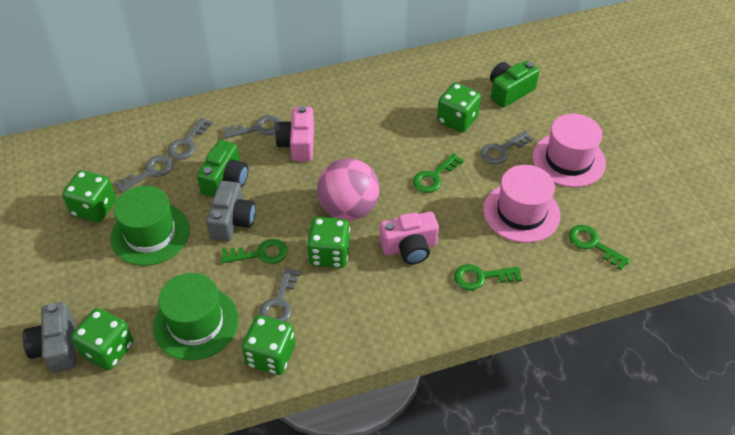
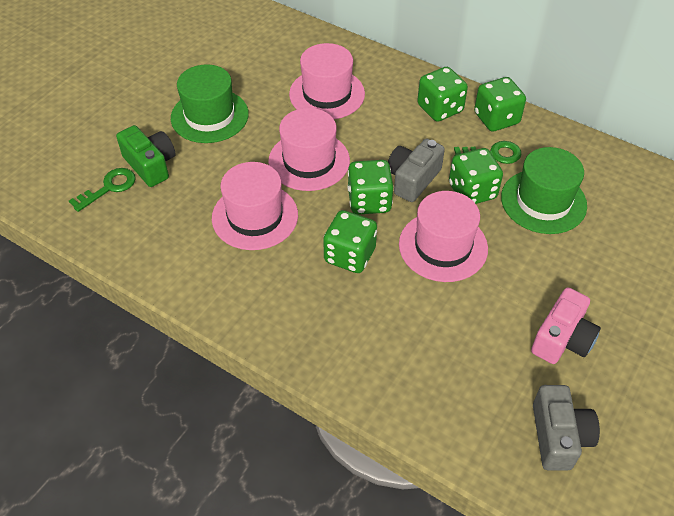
green camera: 2 -> 1
green key: 4 -> 2
grey key: 5 -> 0
pink ball: 1 -> 0
pink camera: 2 -> 1
pink hat: 2 -> 4

